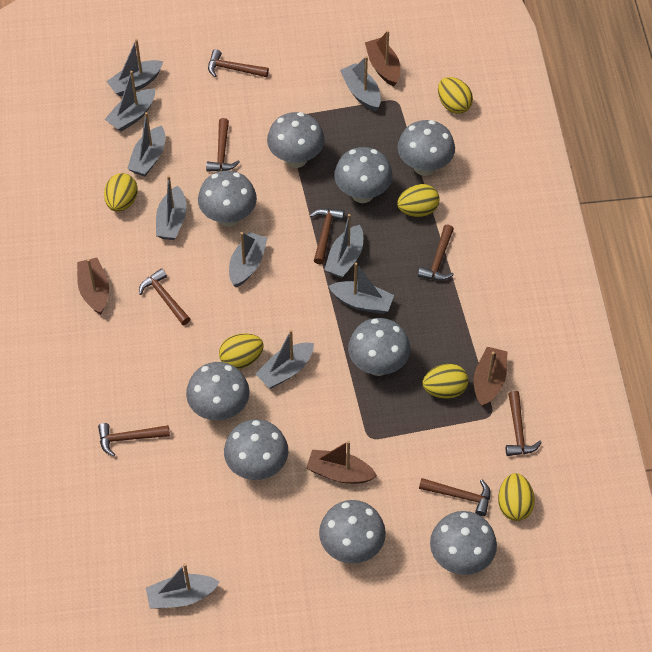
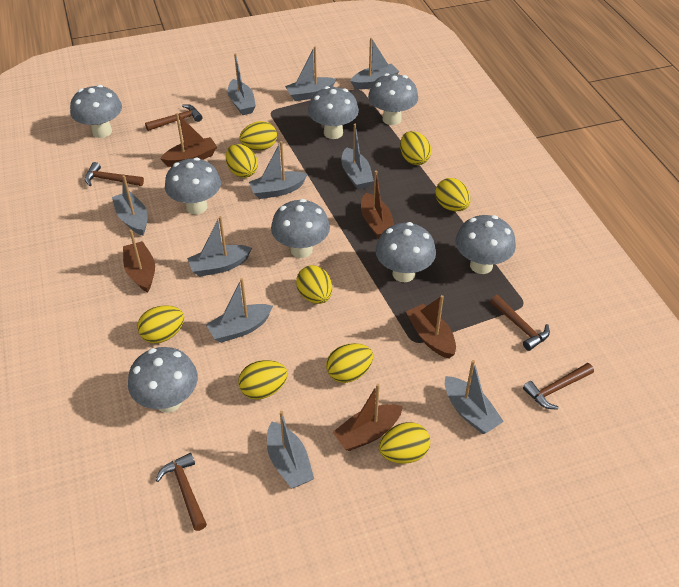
brown boat: 4 -> 5
brown hammer: 8 -> 5
grey mushroom: 9 -> 8
yellow egg: 6 -> 9

